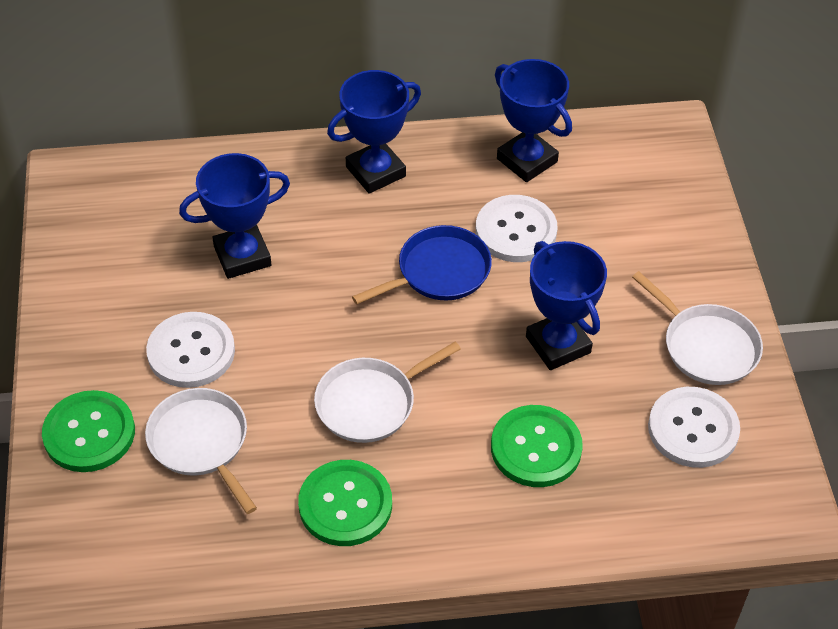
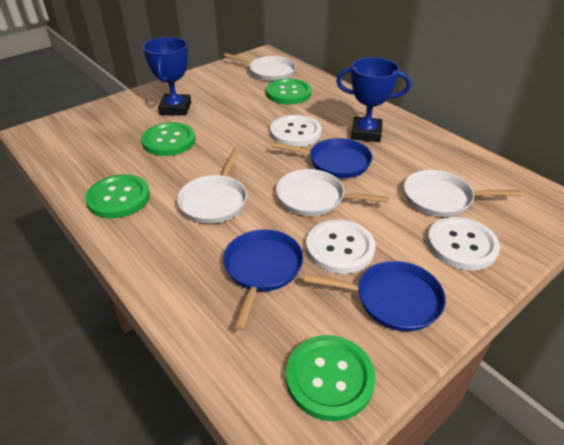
blue pan: 1 -> 3
blue trophy: 4 -> 2
green button: 3 -> 4
white pan: 3 -> 4

